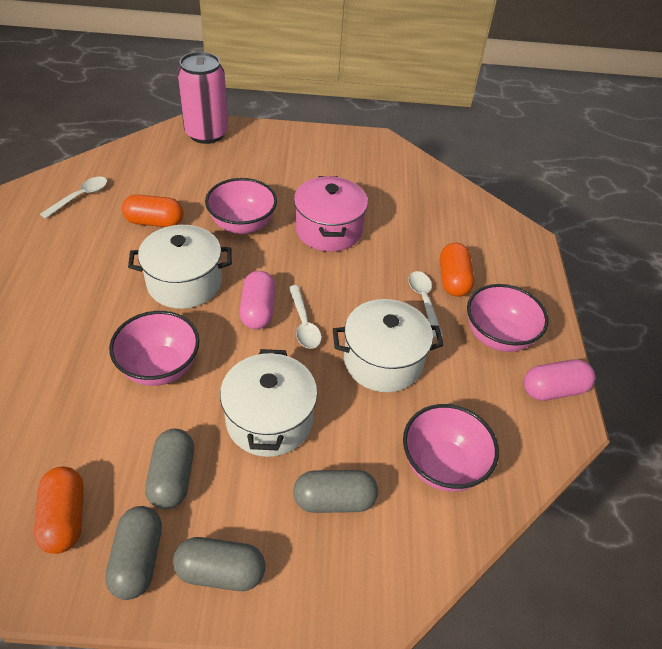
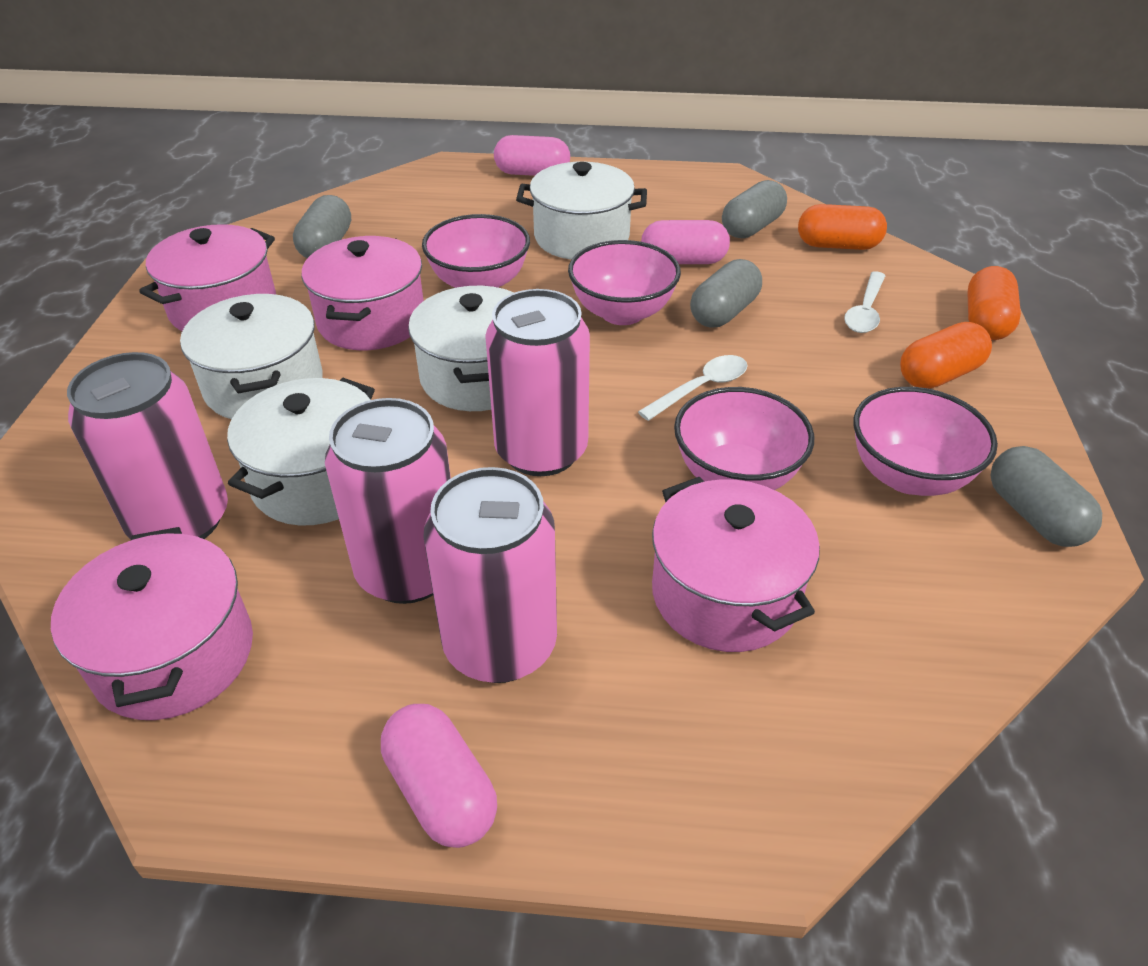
pink can: 1 -> 4
pink capsule: 2 -> 3
pink pot: 1 -> 4
white pot: 3 -> 4
white spoon: 3 -> 2

